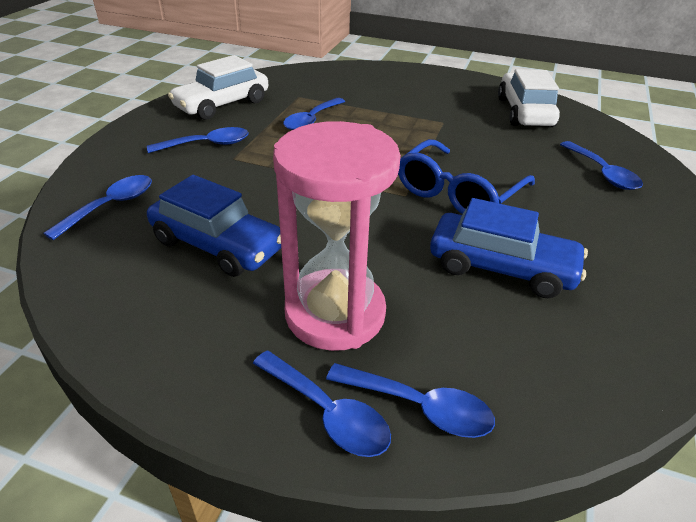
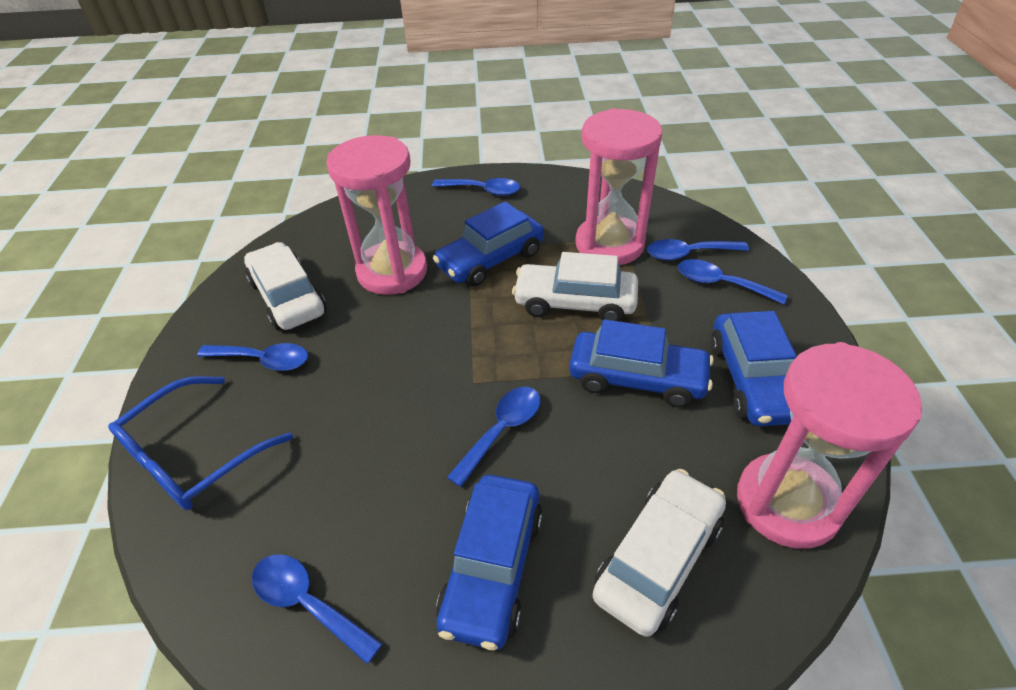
blue car: 2 -> 4
pink hourglass: 1 -> 3
white car: 2 -> 3

